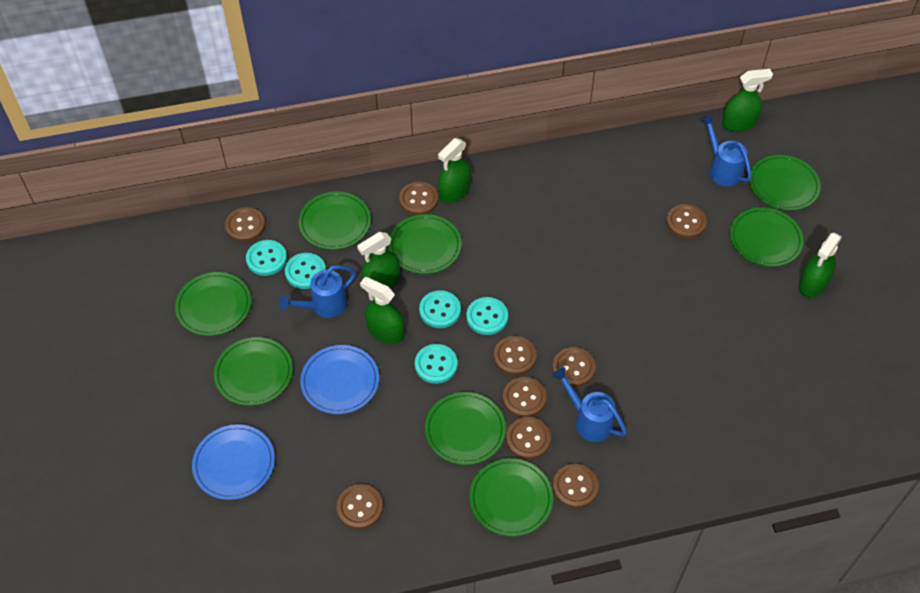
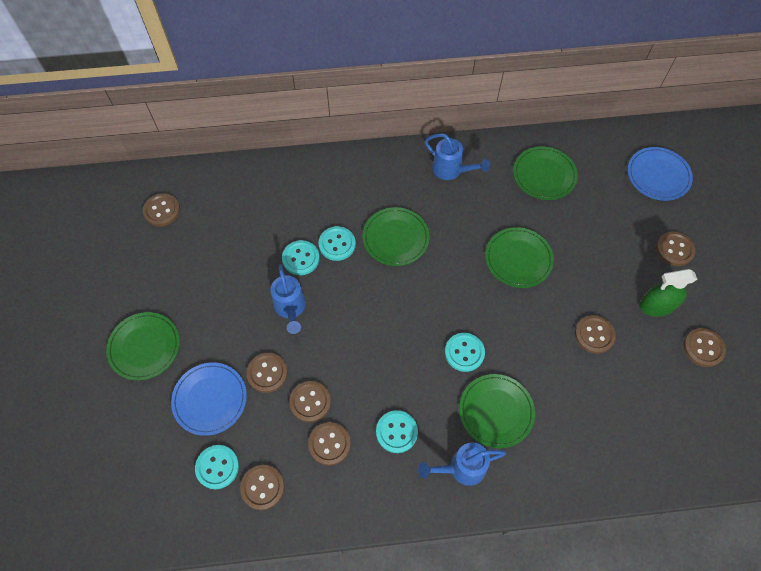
brown button: 9 -> 8
green plate: 8 -> 5
green spray bottle: 5 -> 1

